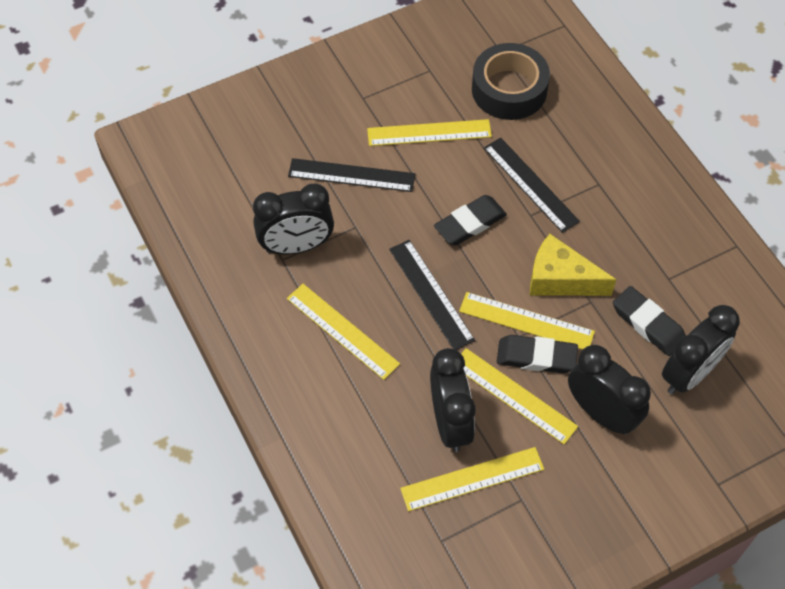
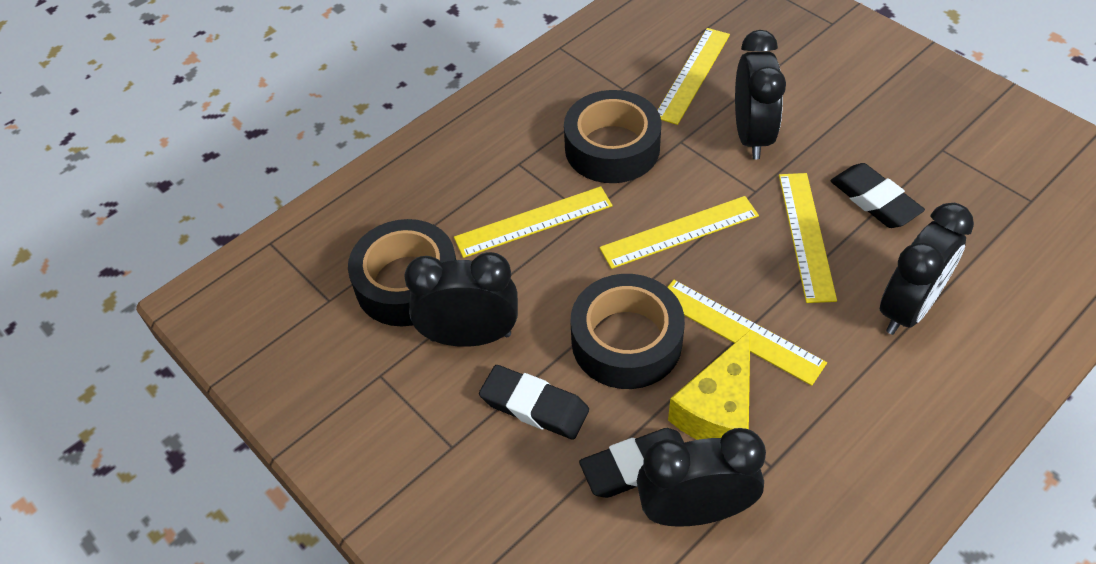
black ruler: 3 -> 0
black tape: 1 -> 3

